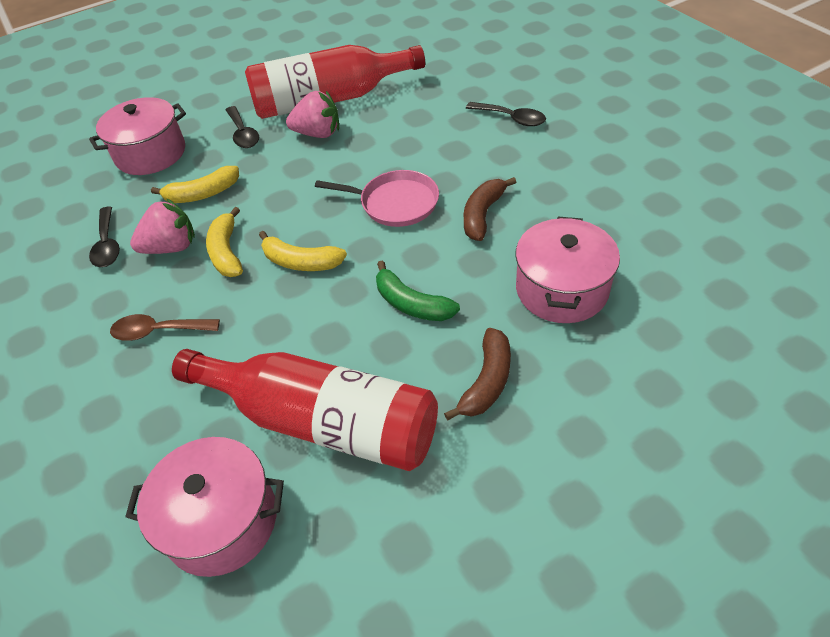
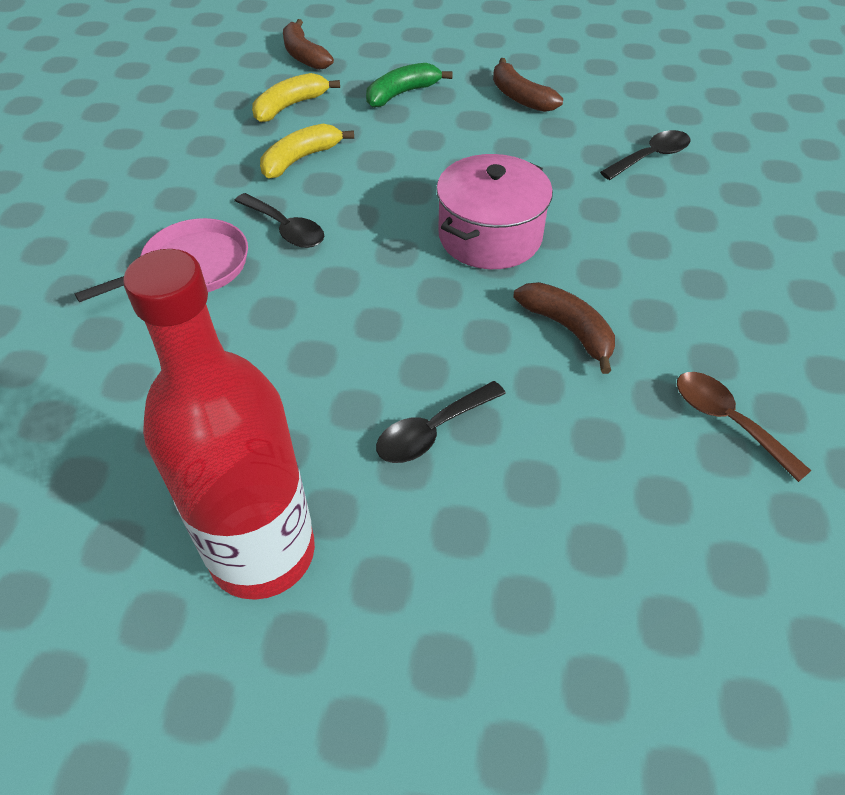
brown banana: 2 -> 3
pink pot: 3 -> 1
pink strawberry: 2 -> 0
red bottle: 2 -> 1
yellow banana: 3 -> 2

